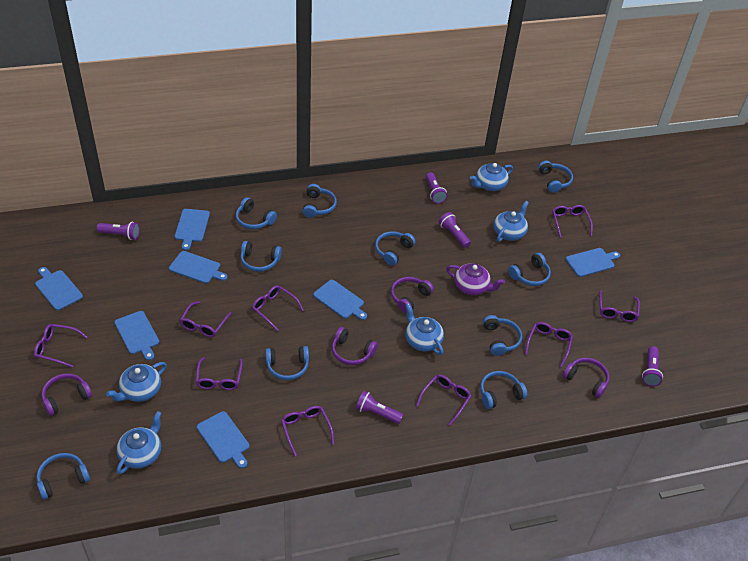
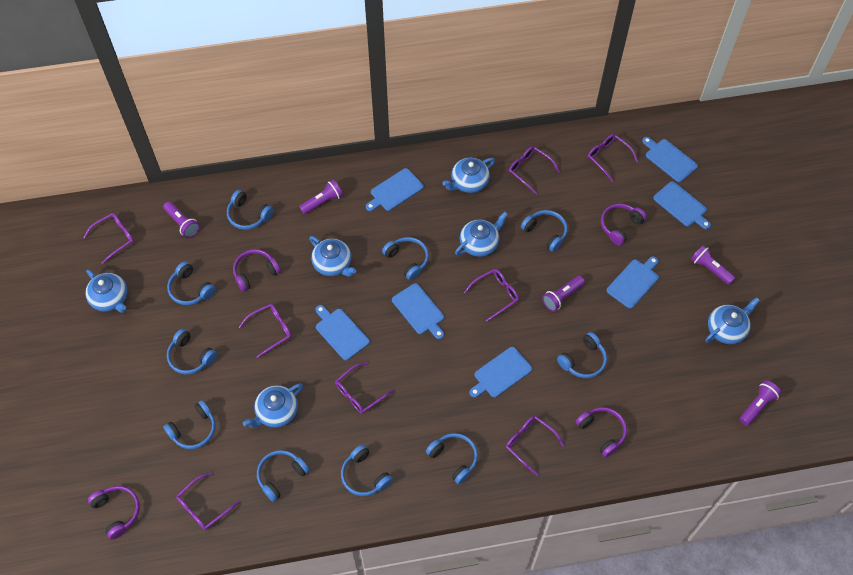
blue teapot: 5 -> 6
purple glasses: 9 -> 8
purple teapot: 1 -> 0

